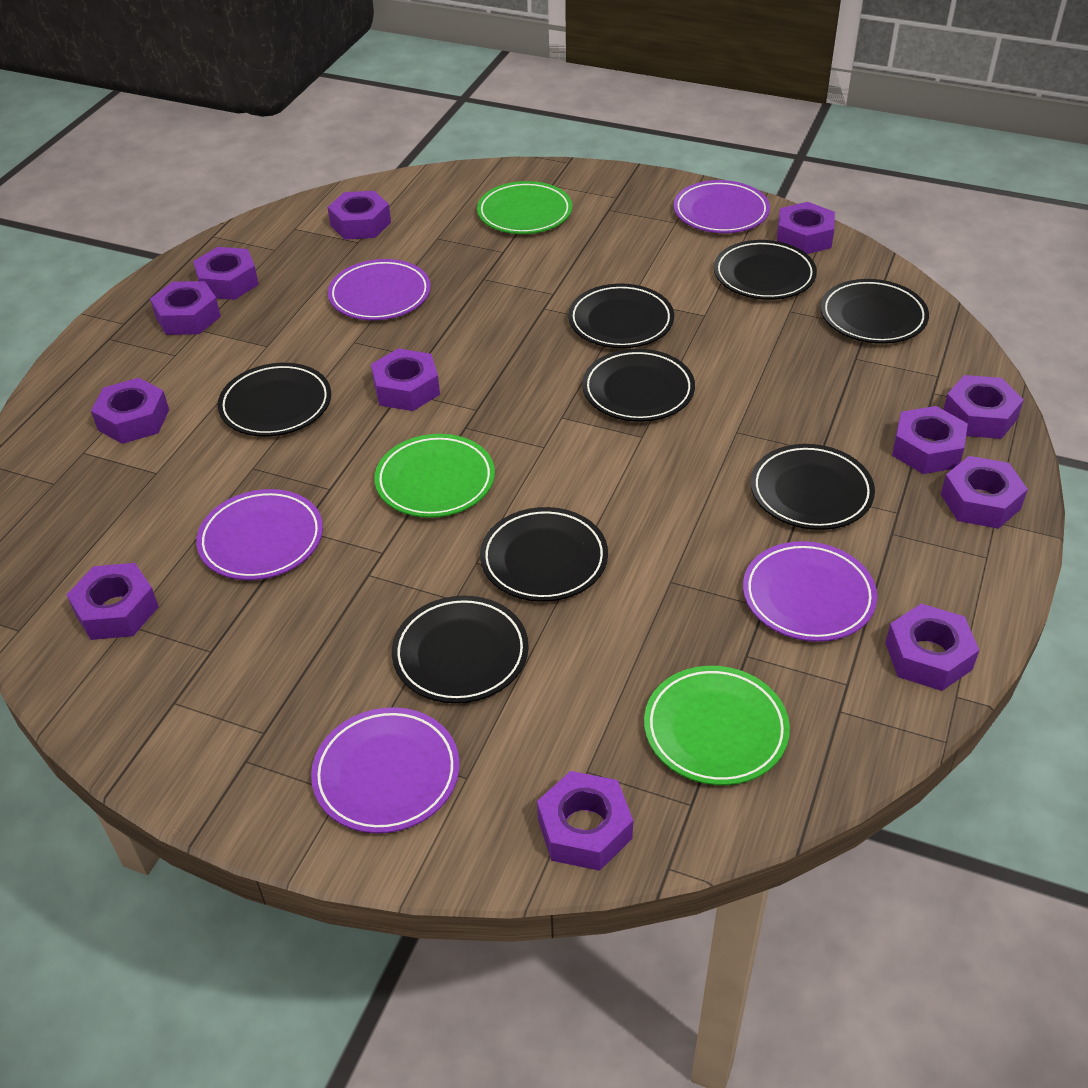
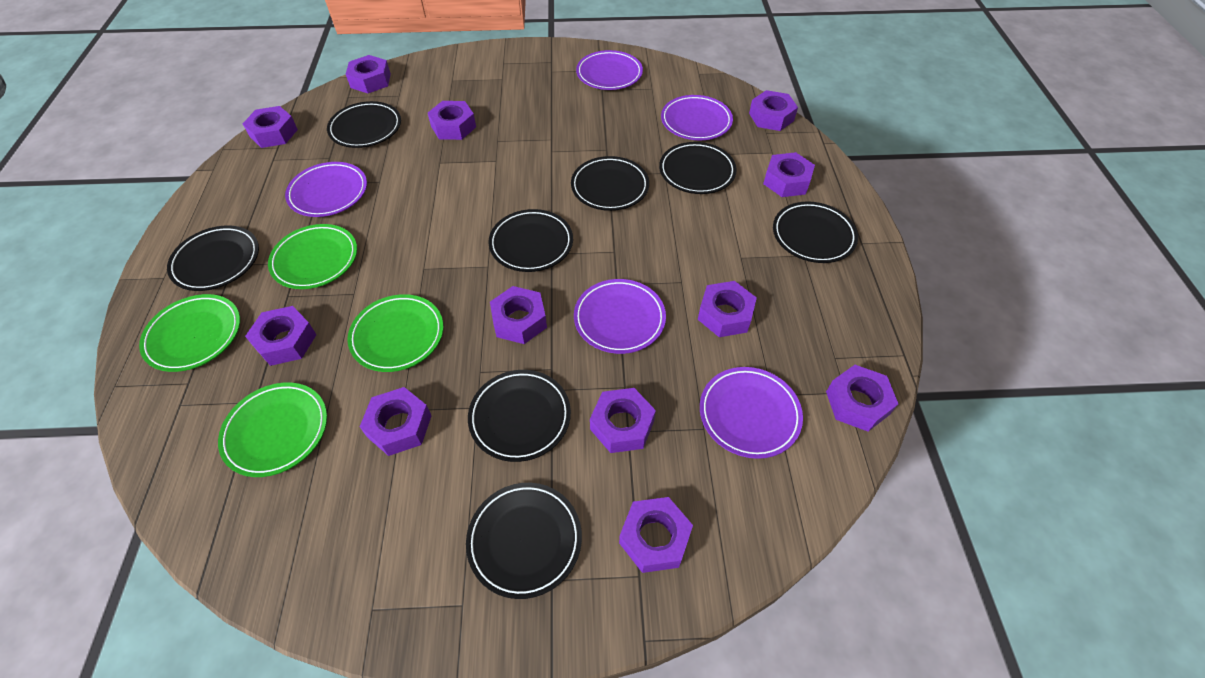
green plate: 3 -> 4

